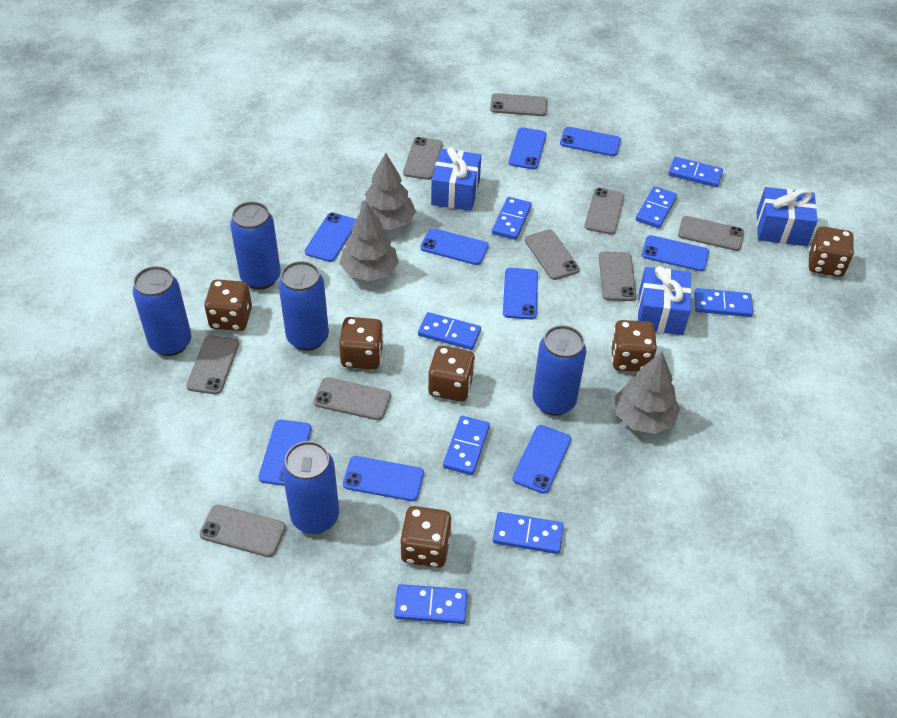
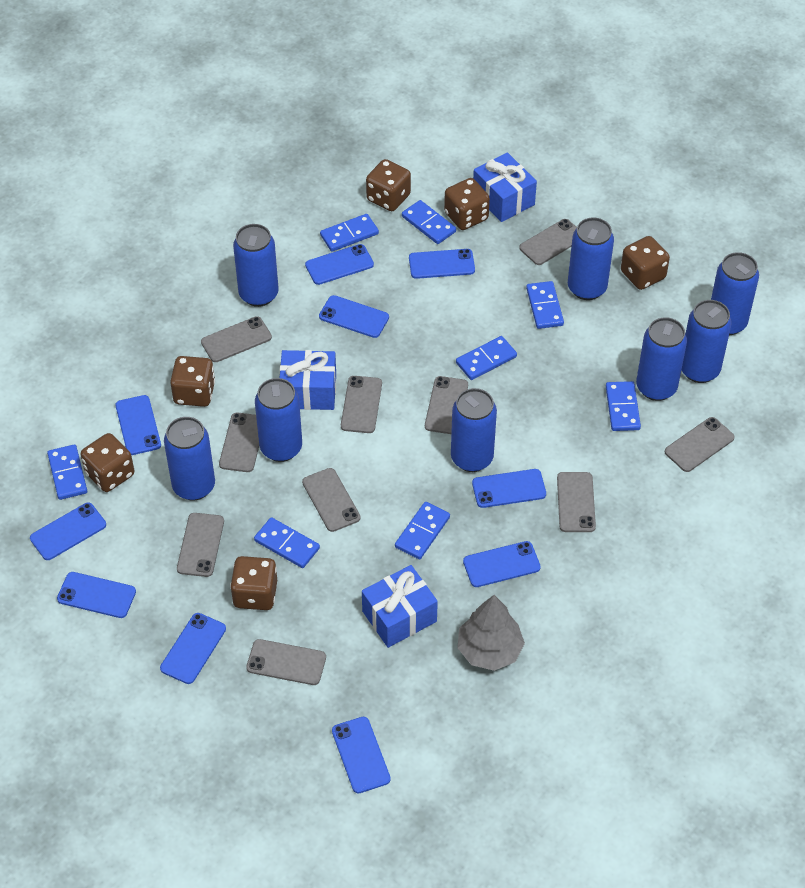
blue can: 5 -> 8
blue phone: 9 -> 10
grey phone: 9 -> 10
grey tree: 3 -> 1

